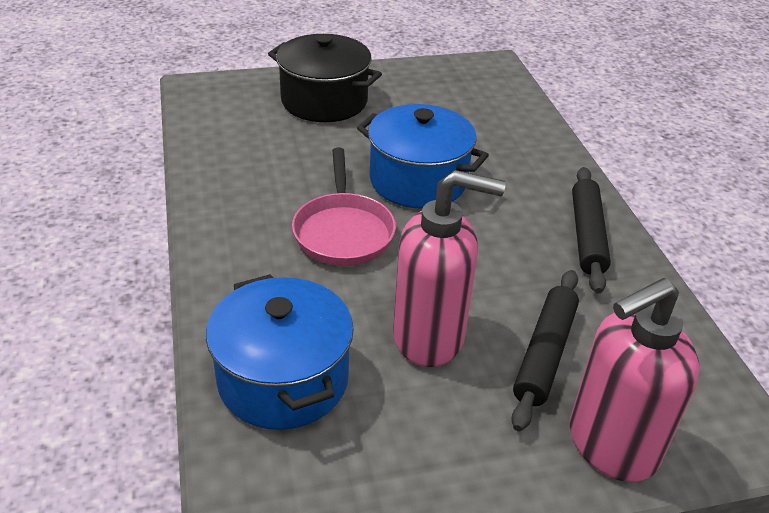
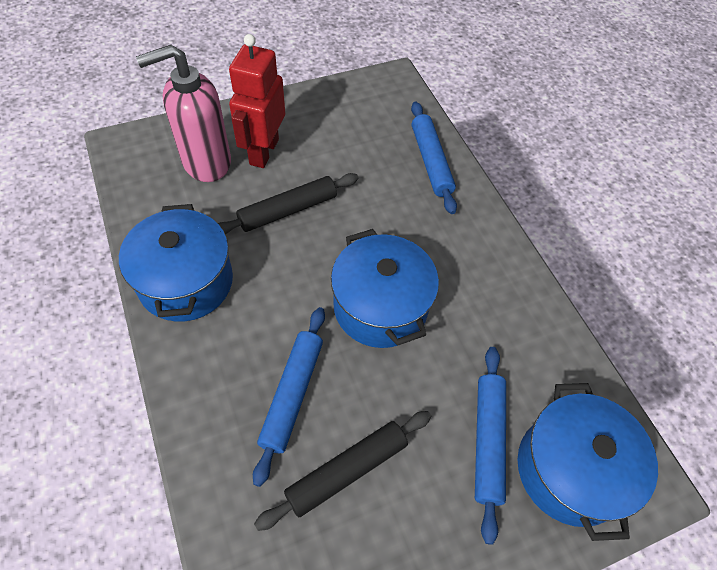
black pot: 1 -> 0
blue pot: 2 -> 3
blue rolling pin: 0 -> 3
pink pan: 1 -> 0
pink soap dispenser: 2 -> 1
red robot: 0 -> 1

